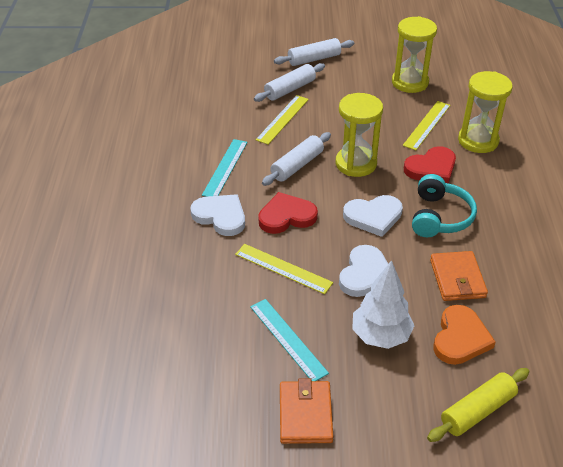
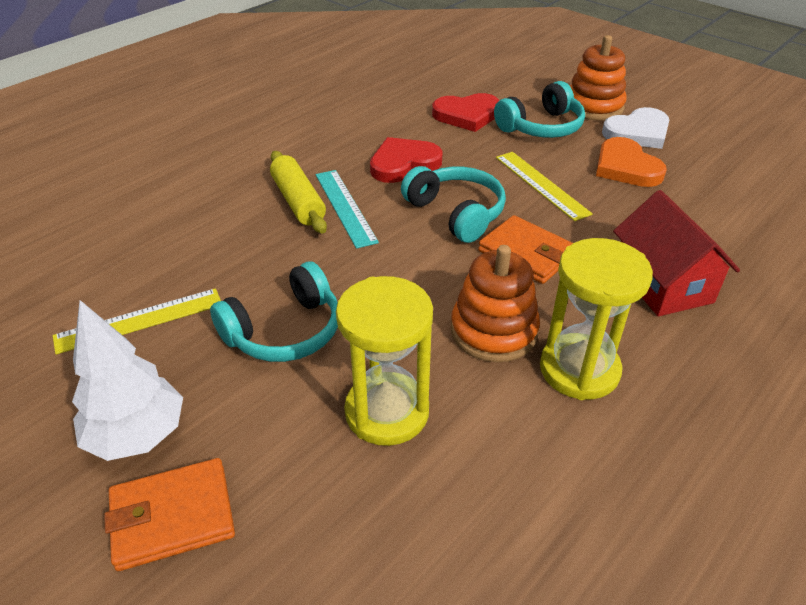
orange stacking toy: 0 -> 2
red house: 0 -> 1
turquoise headphones: 1 -> 3
turquoise ruler: 2 -> 1
white heart: 3 -> 1
white rolling pin: 3 -> 0
yellow hourglass: 3 -> 2
yellow ruler: 3 -> 2

